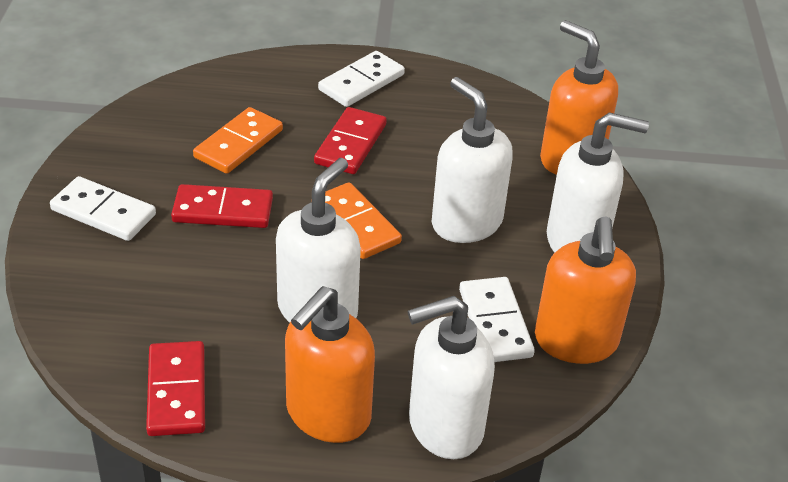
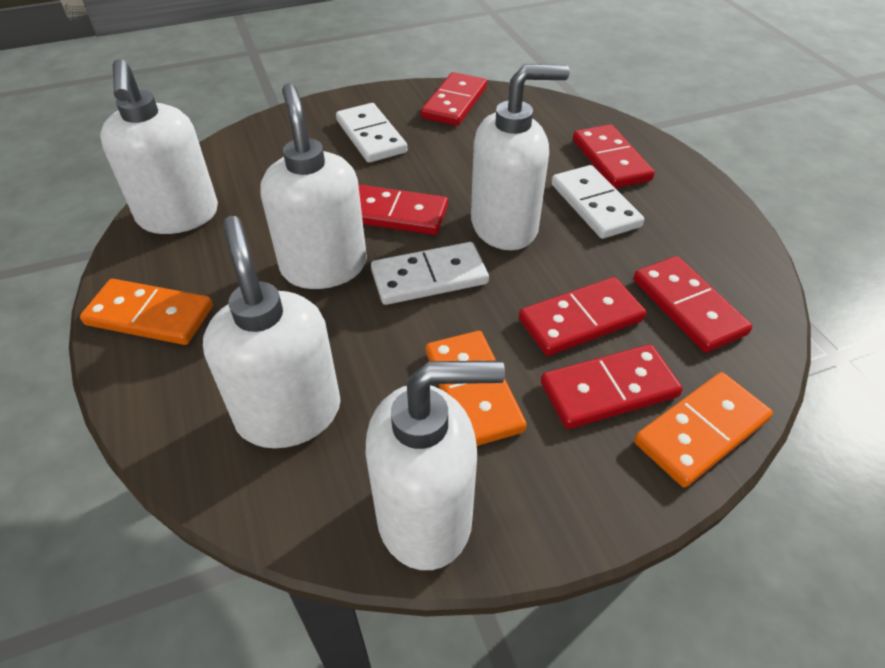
orange domino: 2 -> 3
orange soap dispenser: 3 -> 0
red domino: 3 -> 6
white soap dispenser: 4 -> 5

